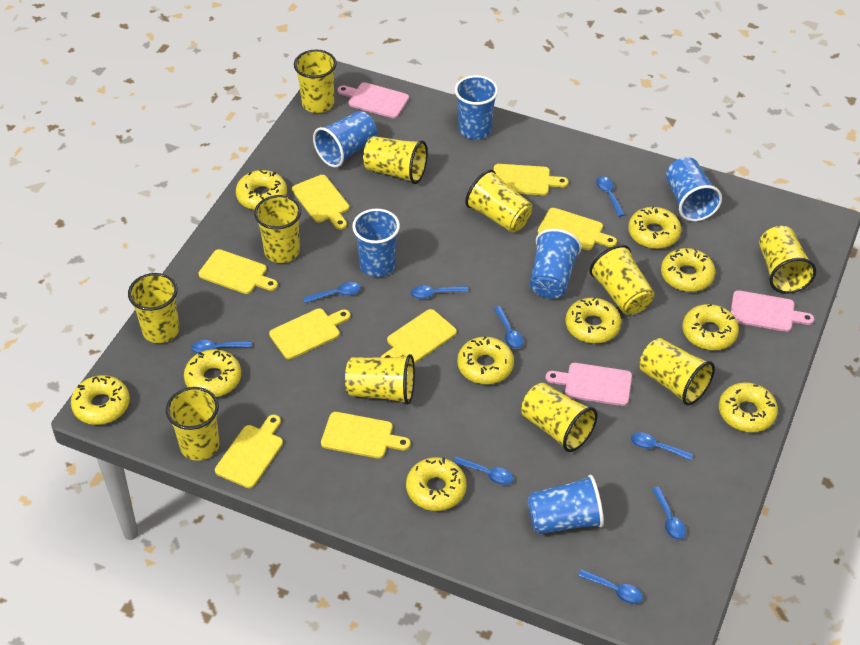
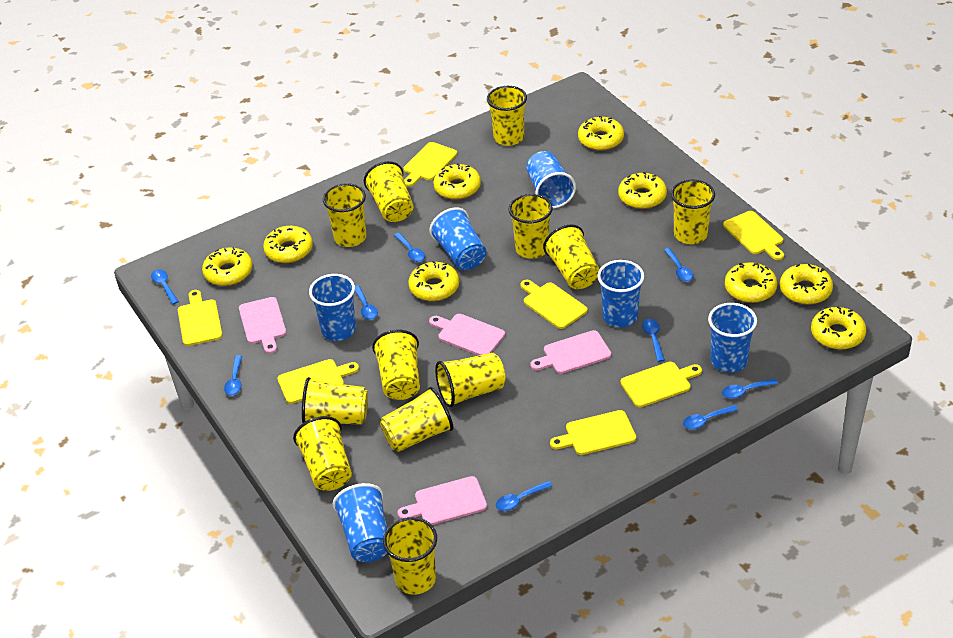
pink cutting board: 3 -> 4
yellow cup: 11 -> 12
yellow cutting board: 8 -> 7
yellow donut: 10 -> 9

